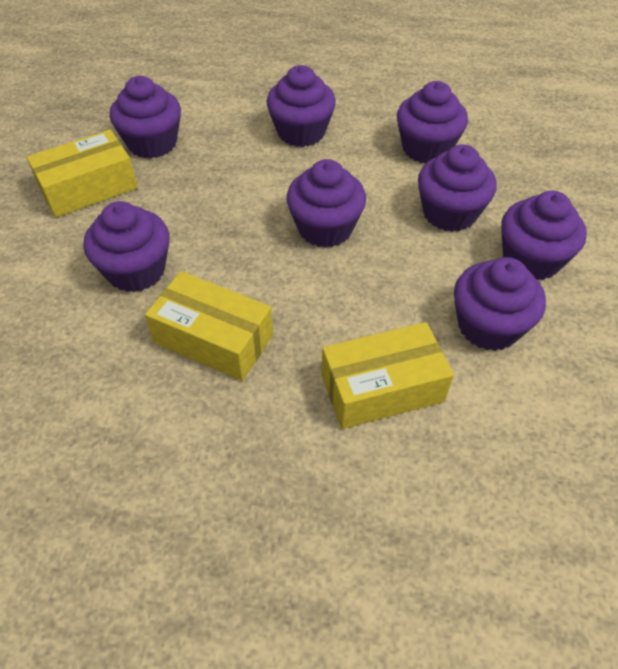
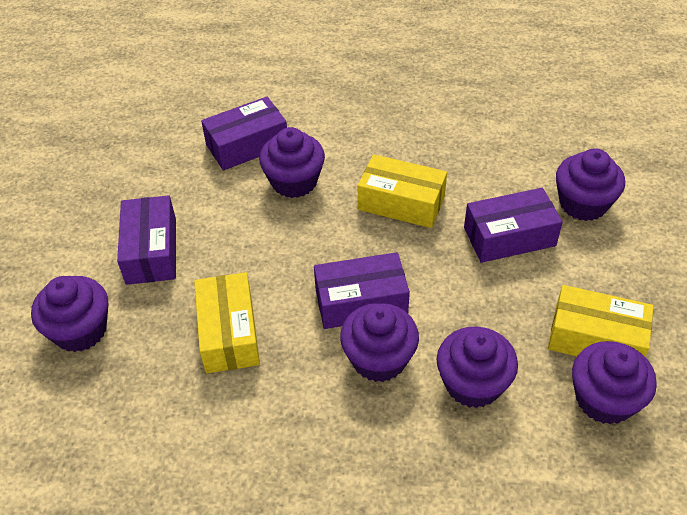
purple box: 0 -> 4
purple cupcake: 8 -> 6

